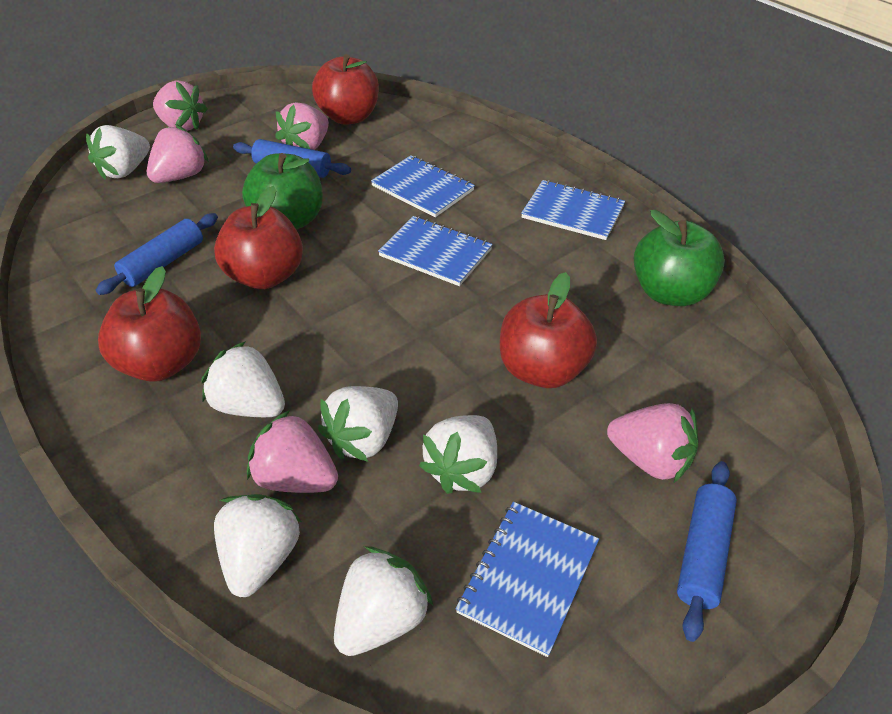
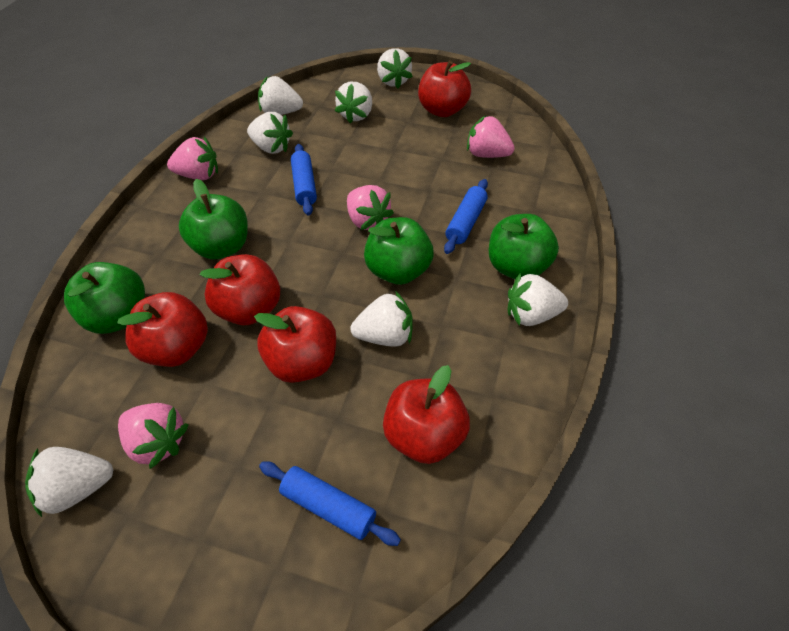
blue notebook: 4 -> 0
green apple: 2 -> 4
pink strawberry: 5 -> 4
red apple: 4 -> 5
white strawberry: 6 -> 7

